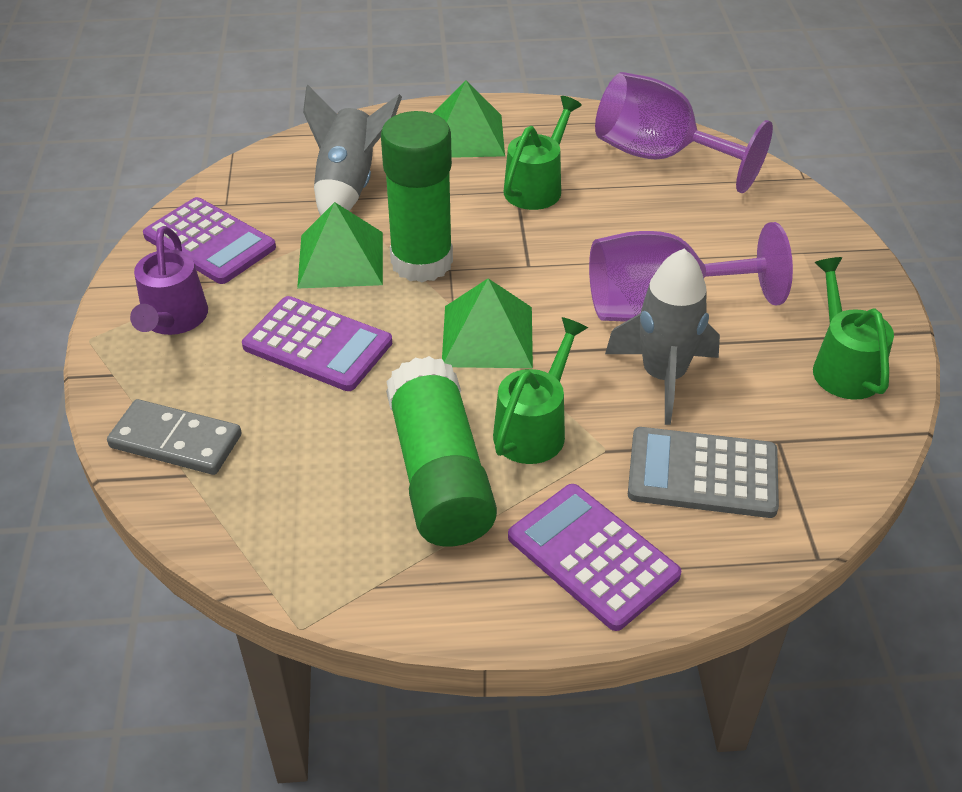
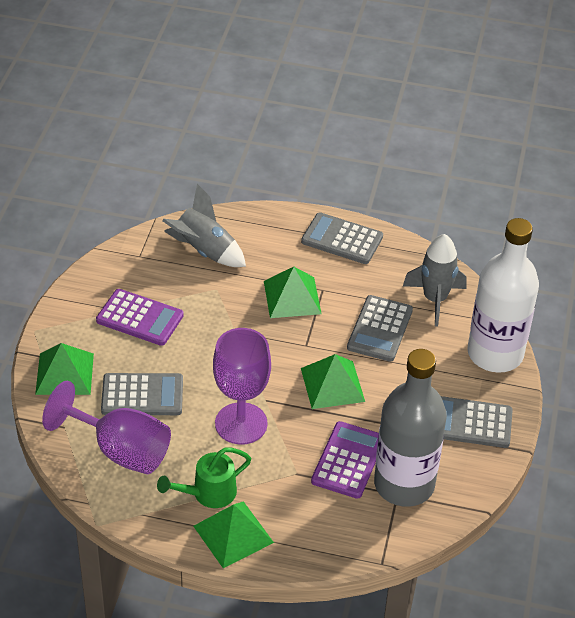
green glue stick: 2 -> 0
green pyramid: 3 -> 4
green watering can: 3 -> 1
grey bottle: 0 -> 1
grey calculator: 1 -> 4
grey domino: 1 -> 0
purple calculator: 3 -> 2
purple watering can: 1 -> 0
white bottle: 0 -> 1

